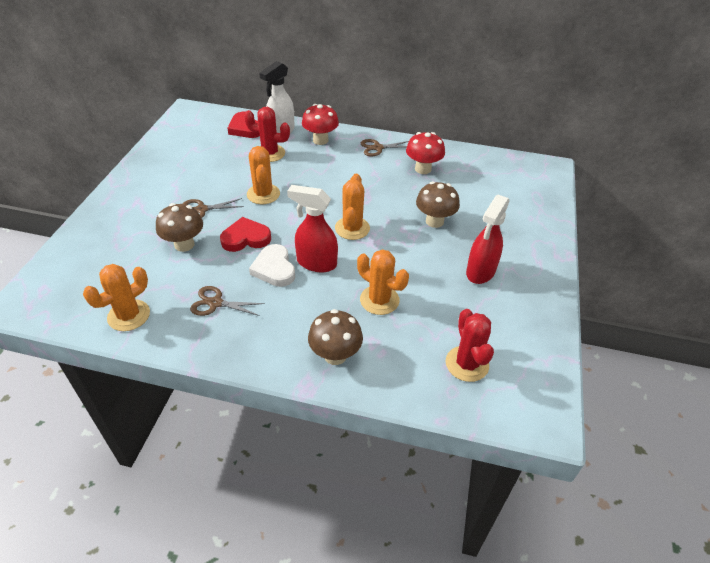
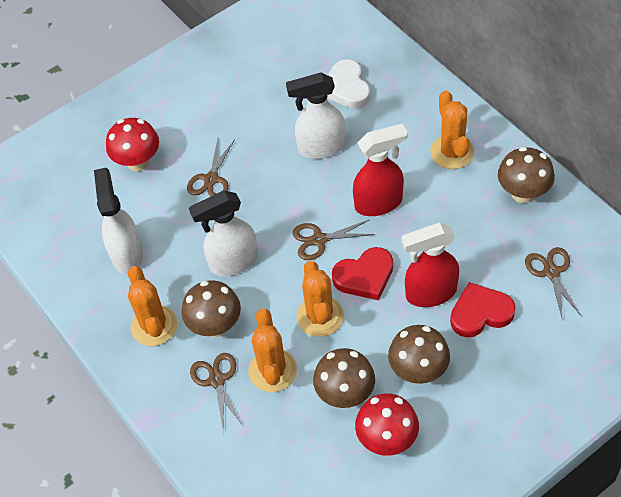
brown mushroom: 3 -> 4
brown scissors: 3 -> 4
red cactus: 2 -> 0
white spray bottle: 1 -> 3

